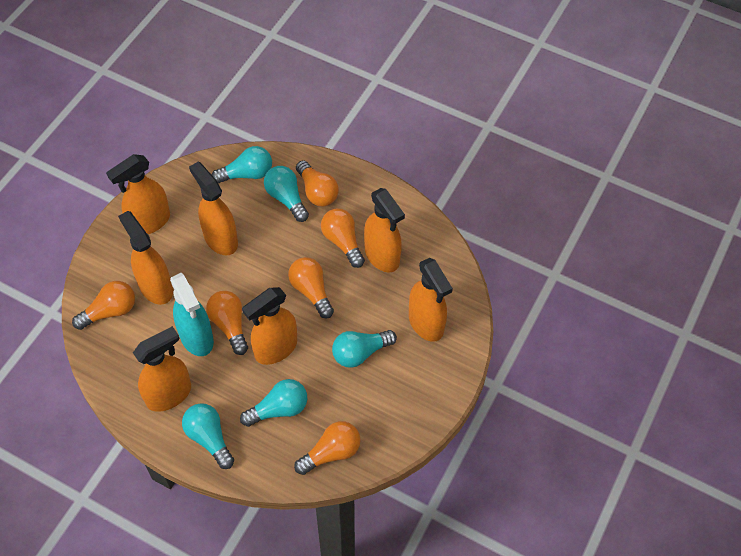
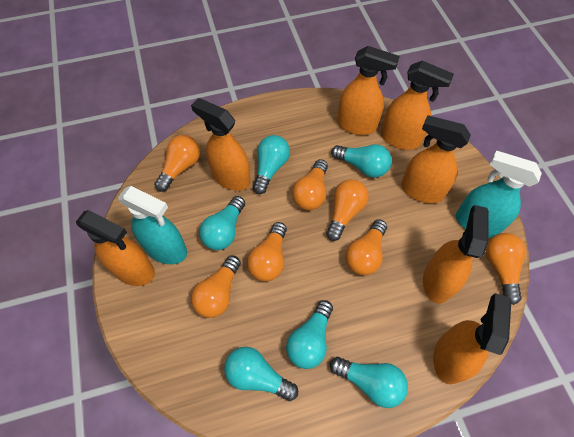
orange light bulb: 6 -> 7
turquoise light bulb: 5 -> 6
turquoise spray bottle: 1 -> 2

